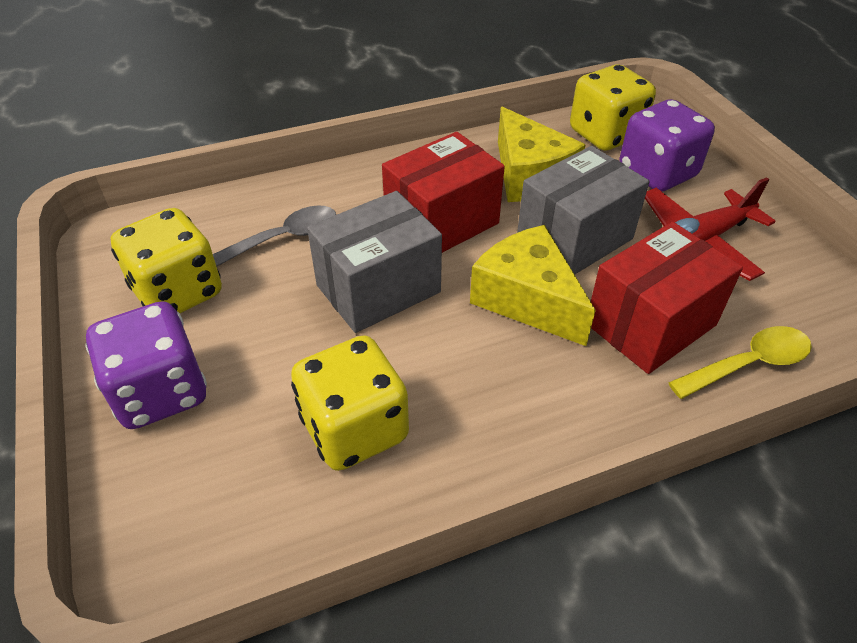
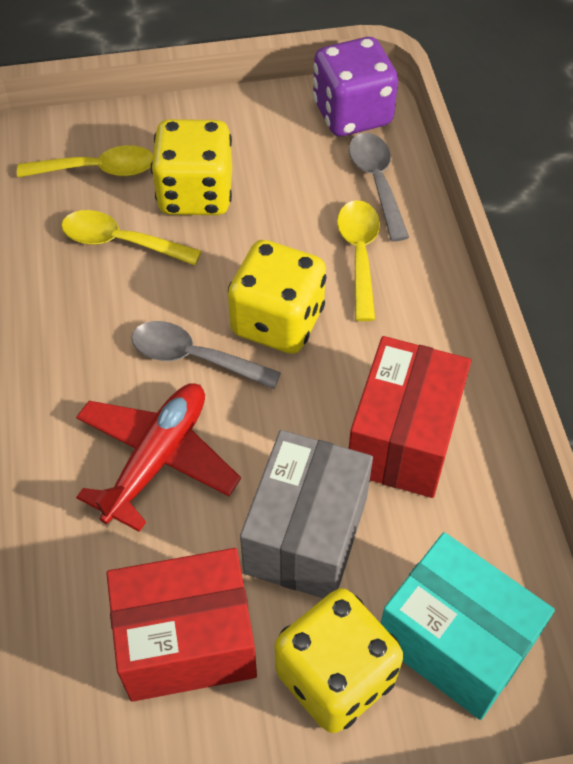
grey box: 2 -> 1
grey spoon: 1 -> 2
purple dice: 2 -> 1
turquoise box: 0 -> 1
yellow cheese: 2 -> 0
yellow spoon: 1 -> 3

